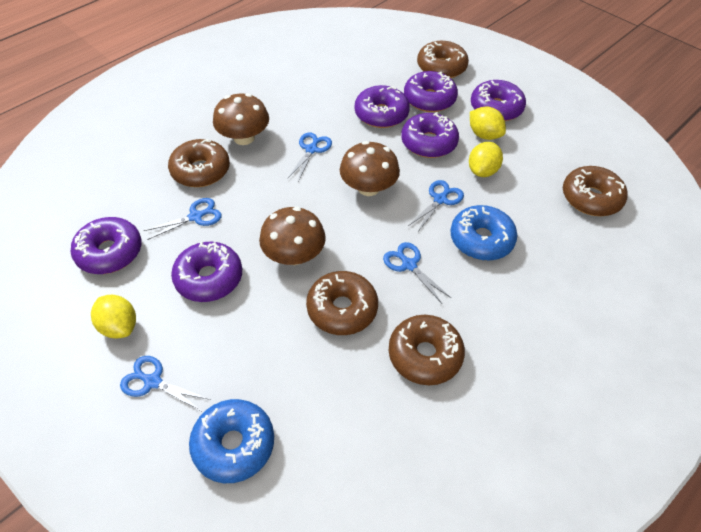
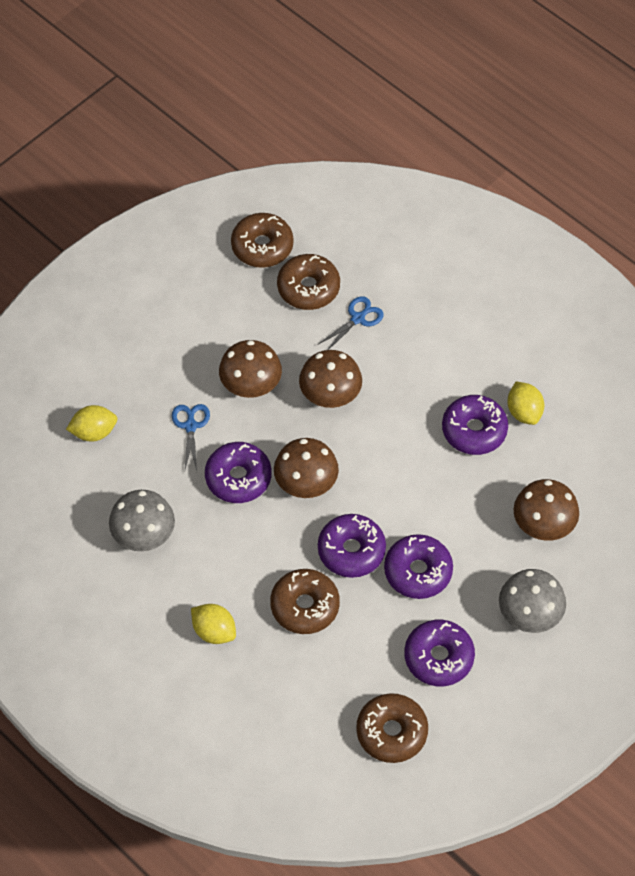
blue donut: 2 -> 0
blue scissors: 5 -> 2
brown donut: 5 -> 4
brown mushroom: 3 -> 4
grey mushroom: 0 -> 2
purple donut: 6 -> 5

